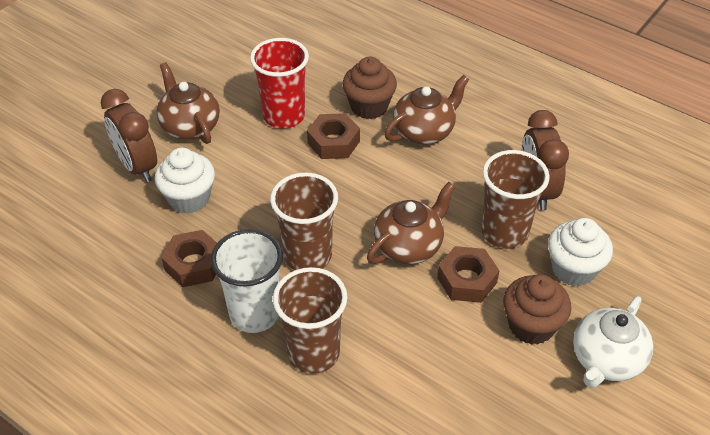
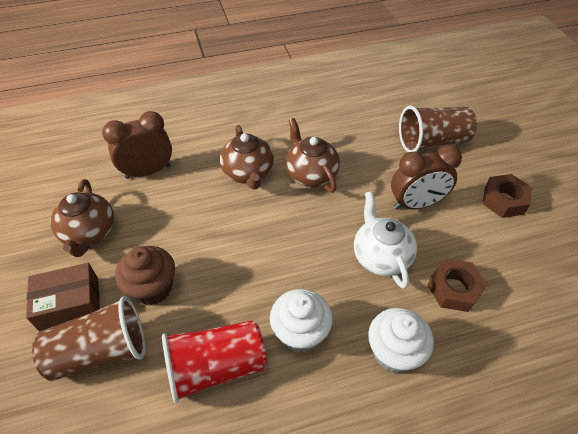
brown box: 0 -> 1
brown cup: 3 -> 2
brown cupcake: 2 -> 1
brown nut: 3 -> 2
white cup: 1 -> 0

